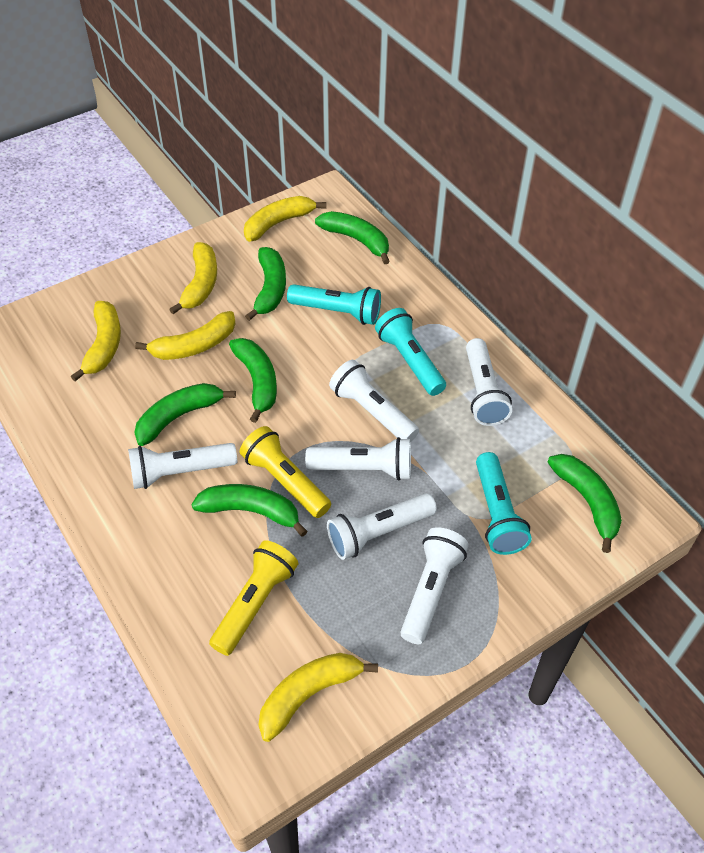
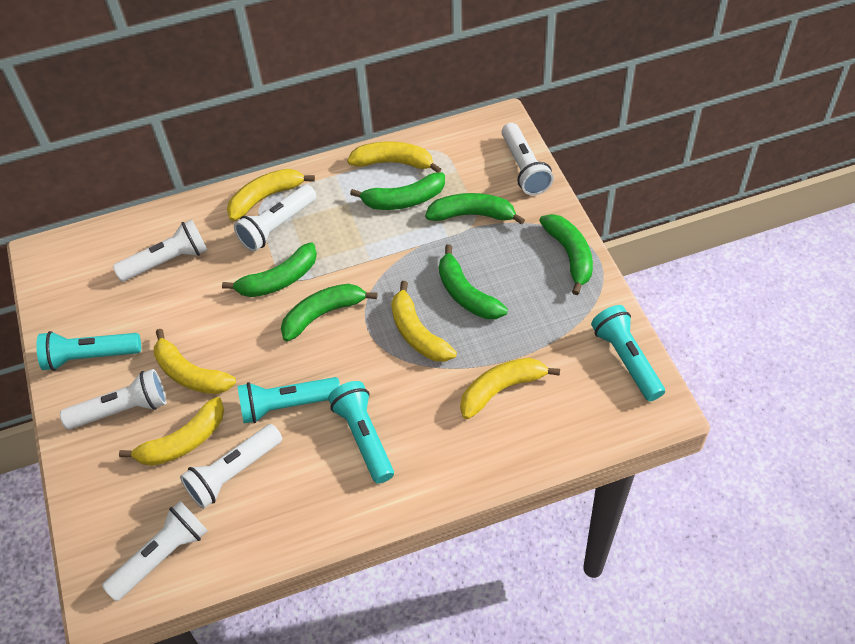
turquoise flashlight: 3 -> 4
yellow banana: 5 -> 6
yellow flashlight: 2 -> 0

